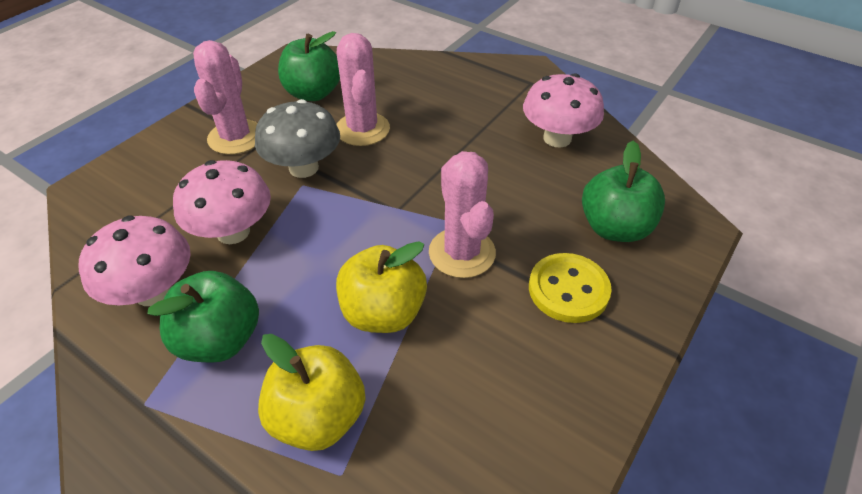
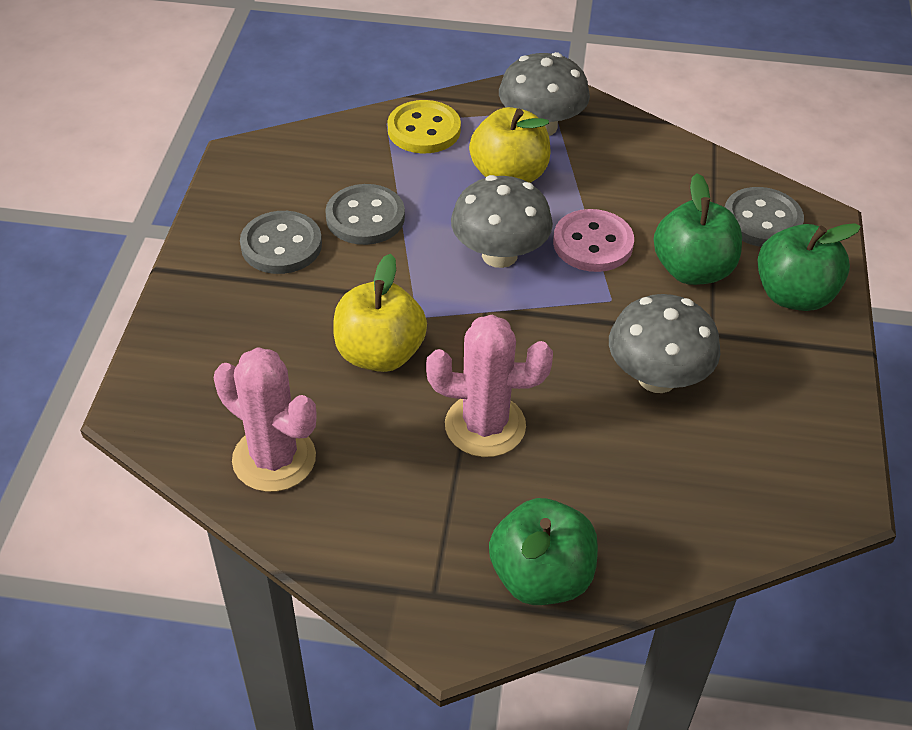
grey button: 0 -> 3
grey mushroom: 1 -> 3
pink button: 0 -> 1
pink cactus: 3 -> 2
pink mushroom: 3 -> 0

